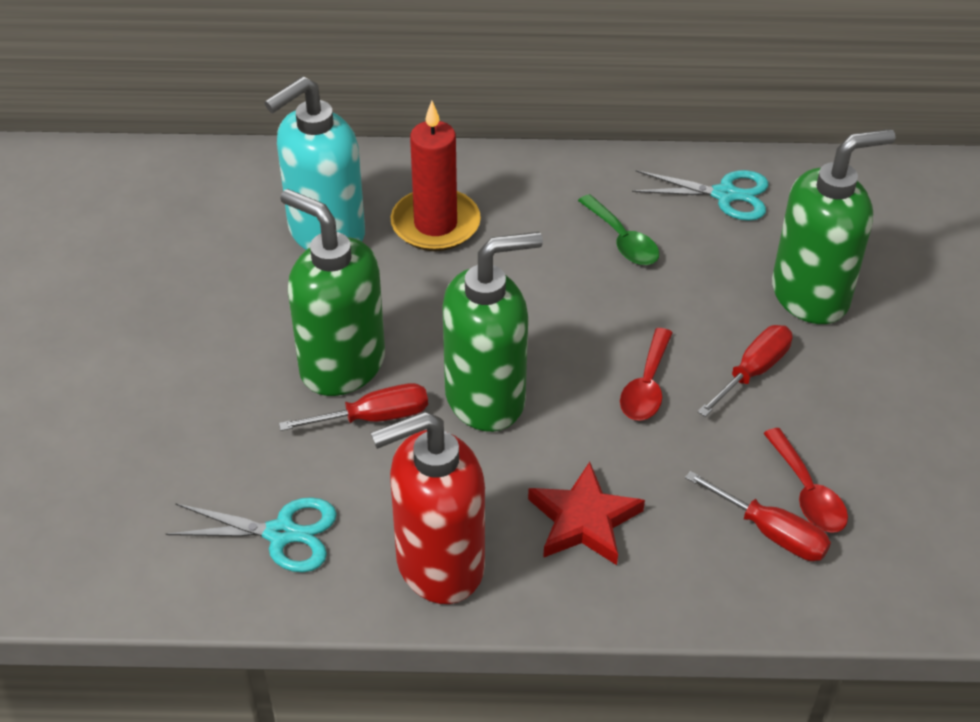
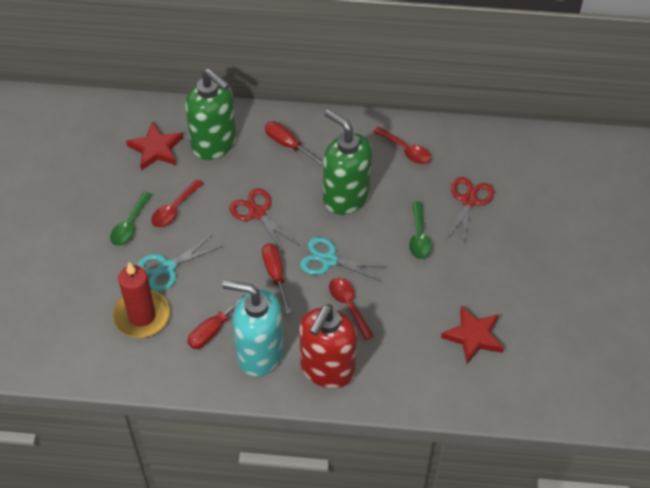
green soap dispenser: 3 -> 2
green spoon: 1 -> 2
red scissors: 0 -> 2
red spoon: 2 -> 3
red star: 1 -> 2

